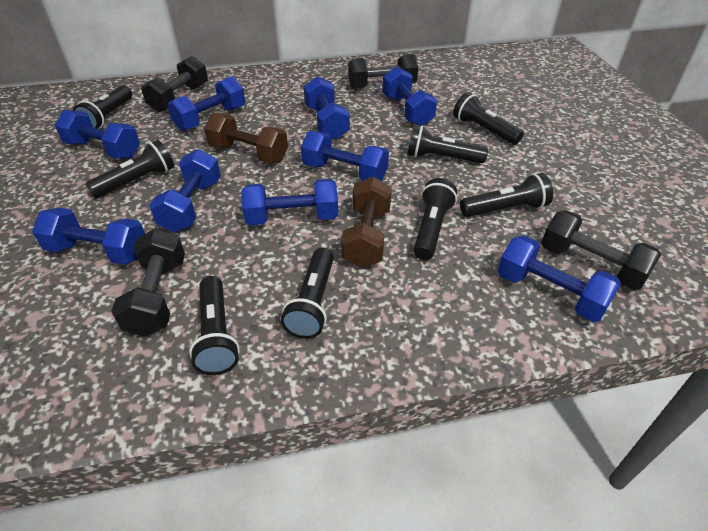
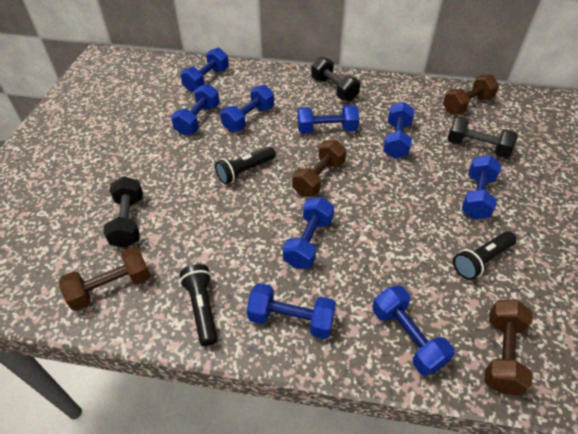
black dumbbell: 4 -> 3
black flashlight: 8 -> 3
brown dumbbell: 2 -> 4

